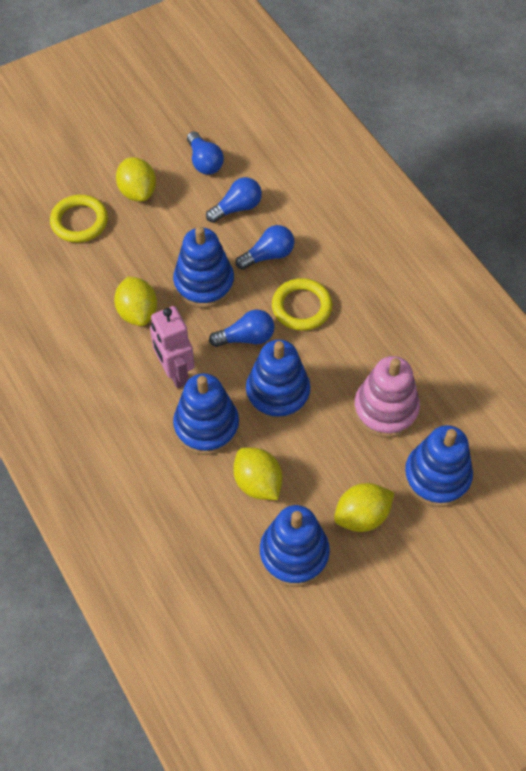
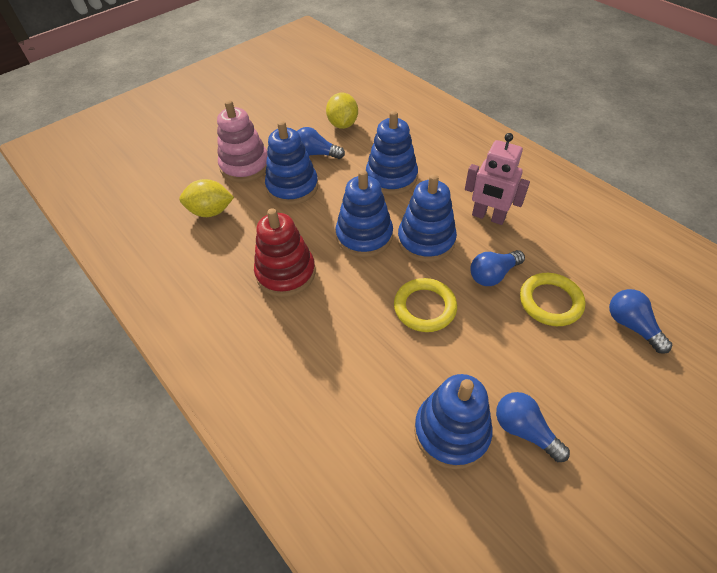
red stacking toy: 0 -> 1
yellow lemon: 4 -> 2

